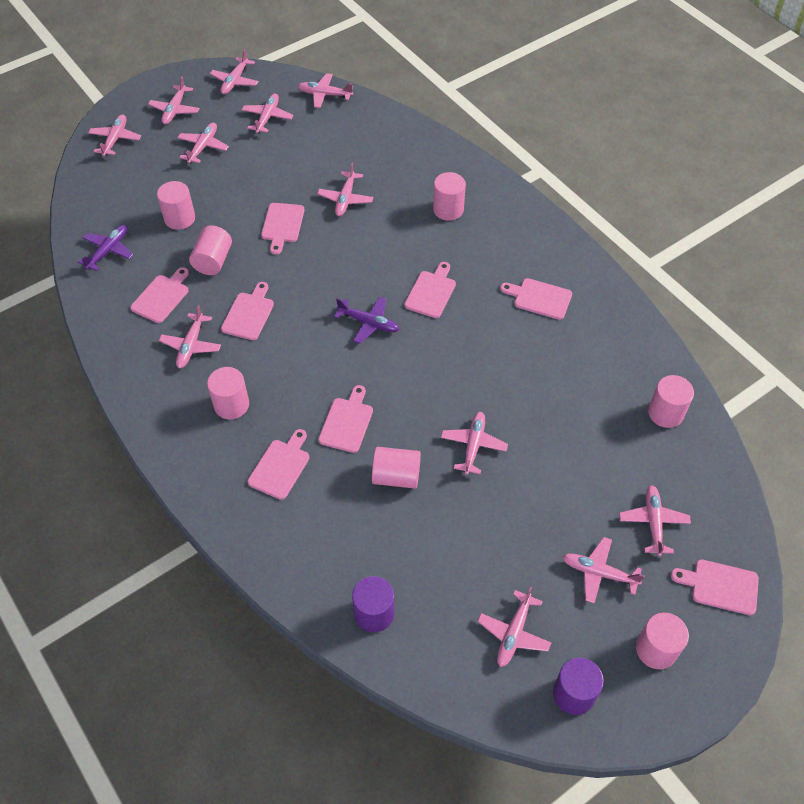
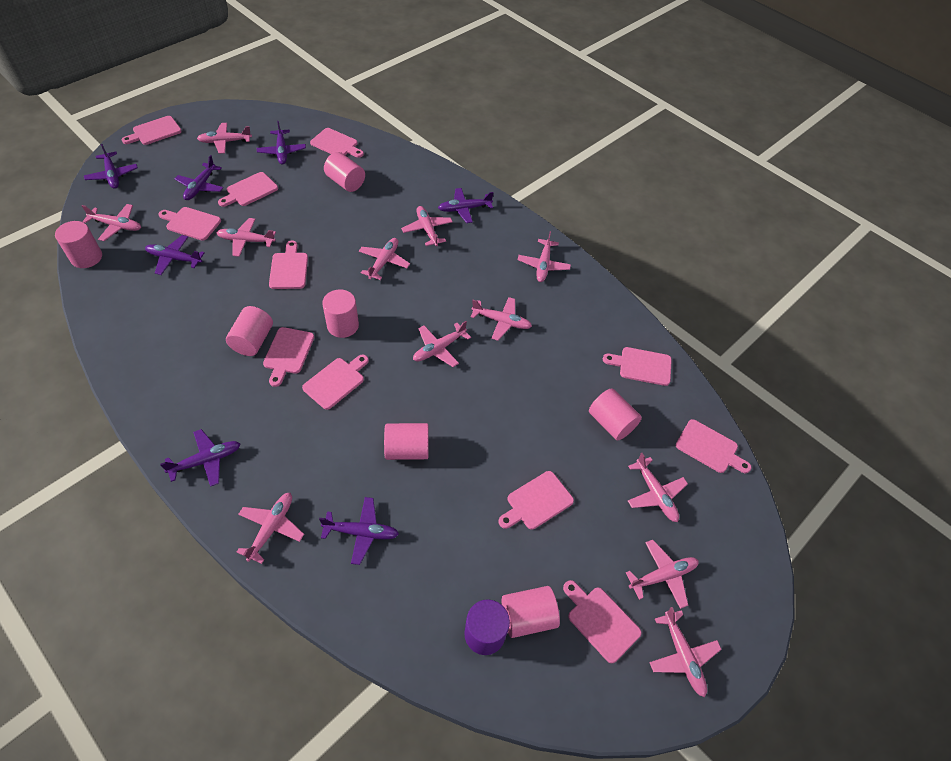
pink cutting board: 8 -> 11
purple cylinder: 2 -> 1
purple plane: 2 -> 7

